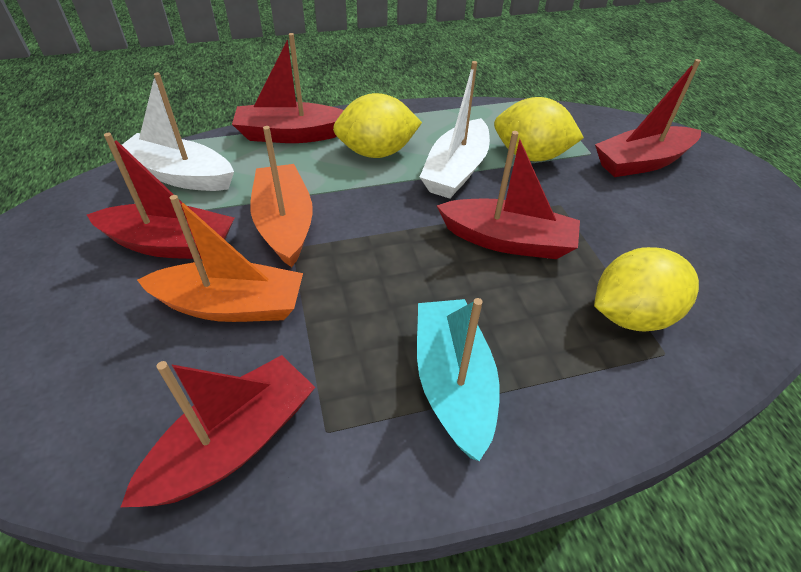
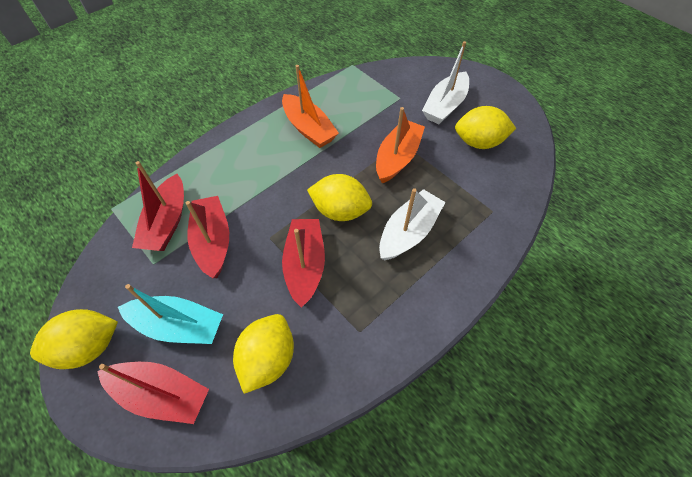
red boat: 5 -> 4
yellow lemon: 3 -> 4

